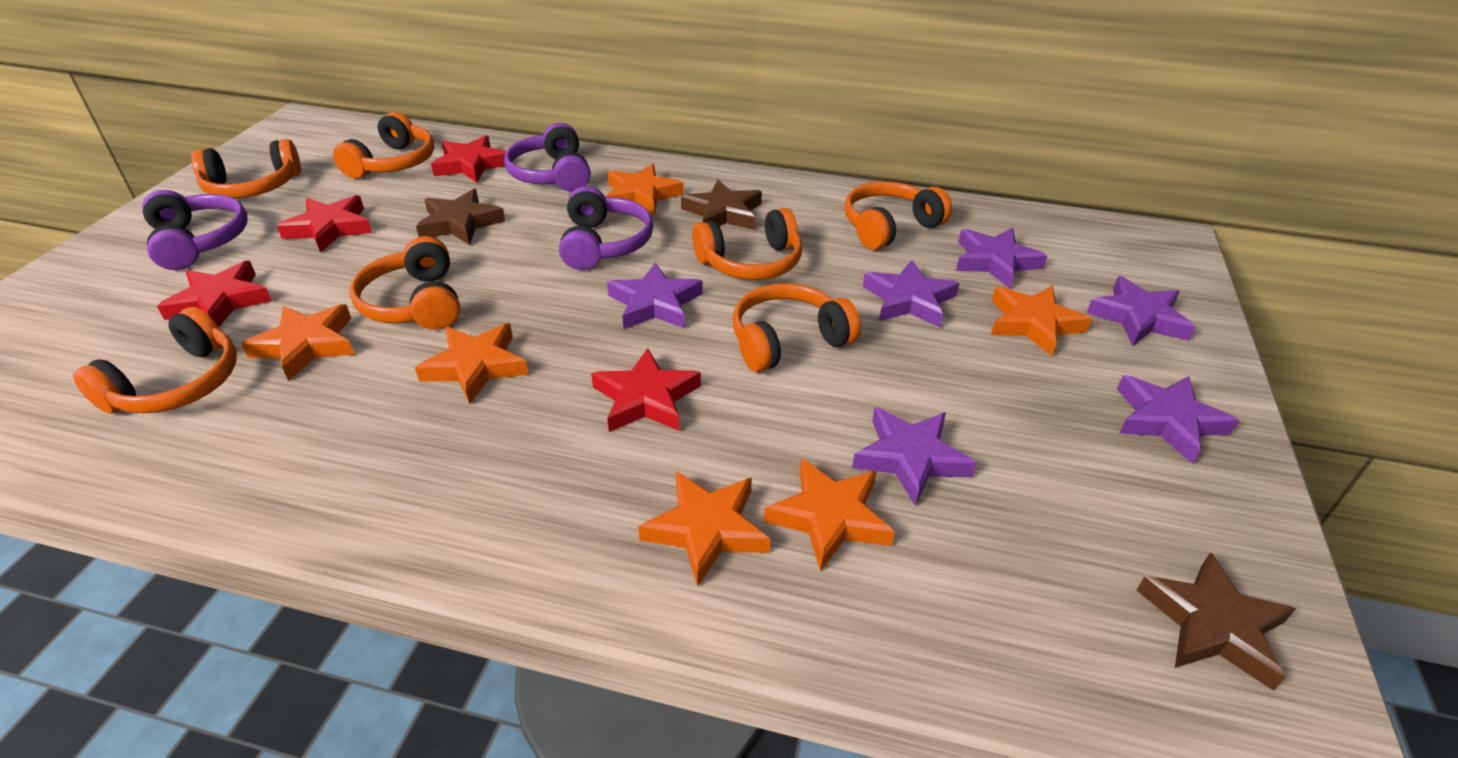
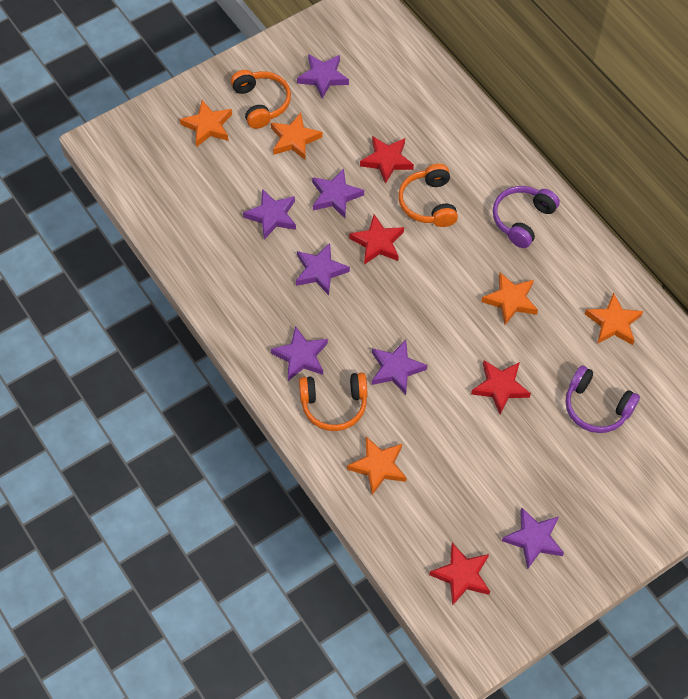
brown star: 3 -> 0
orange headphones: 7 -> 3
orange star: 6 -> 5
purple headphones: 3 -> 2
purple star: 6 -> 7

